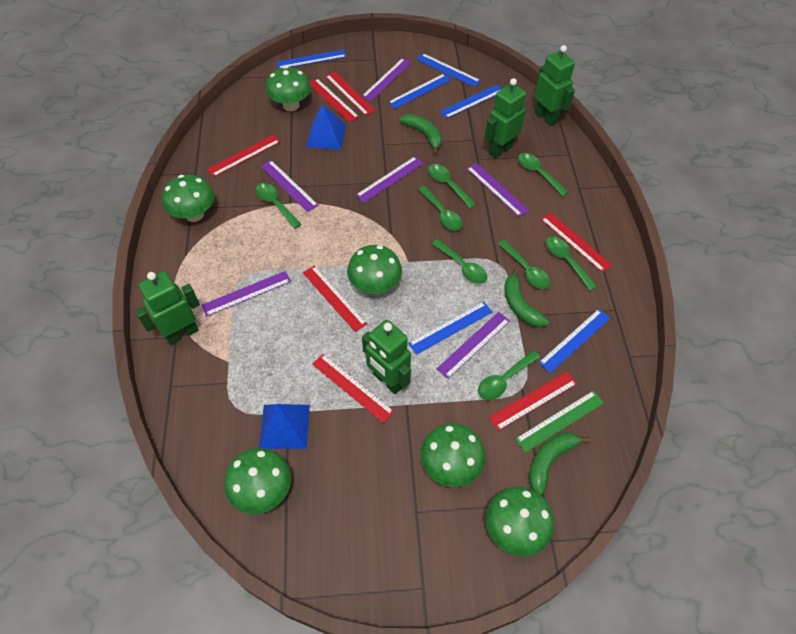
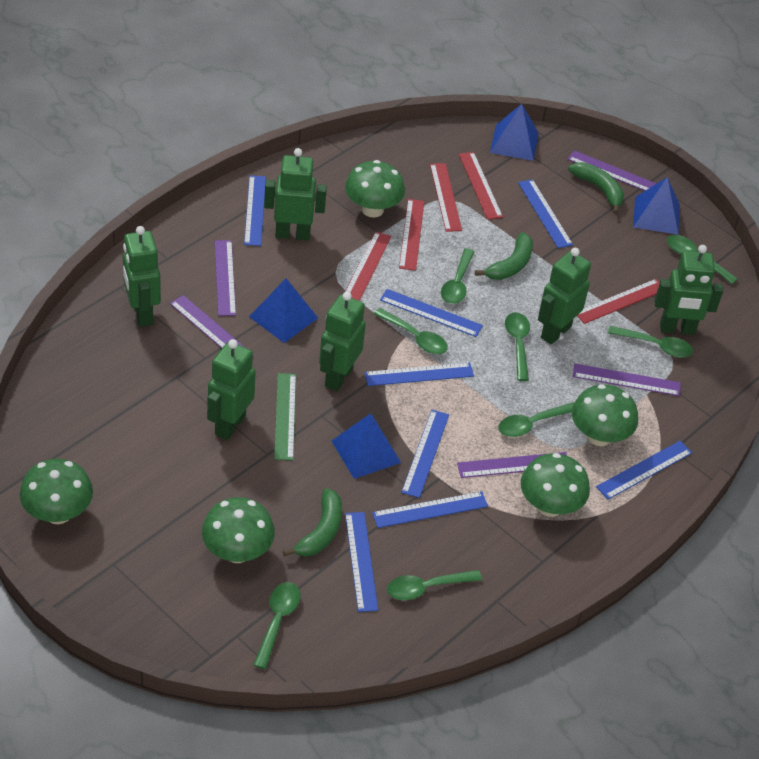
blue pyramid: 2 -> 4
blue ruler: 6 -> 8
green mushroom: 6 -> 5
green robot: 4 -> 6
purple ruler: 6 -> 5
red ruler: 7 -> 5

